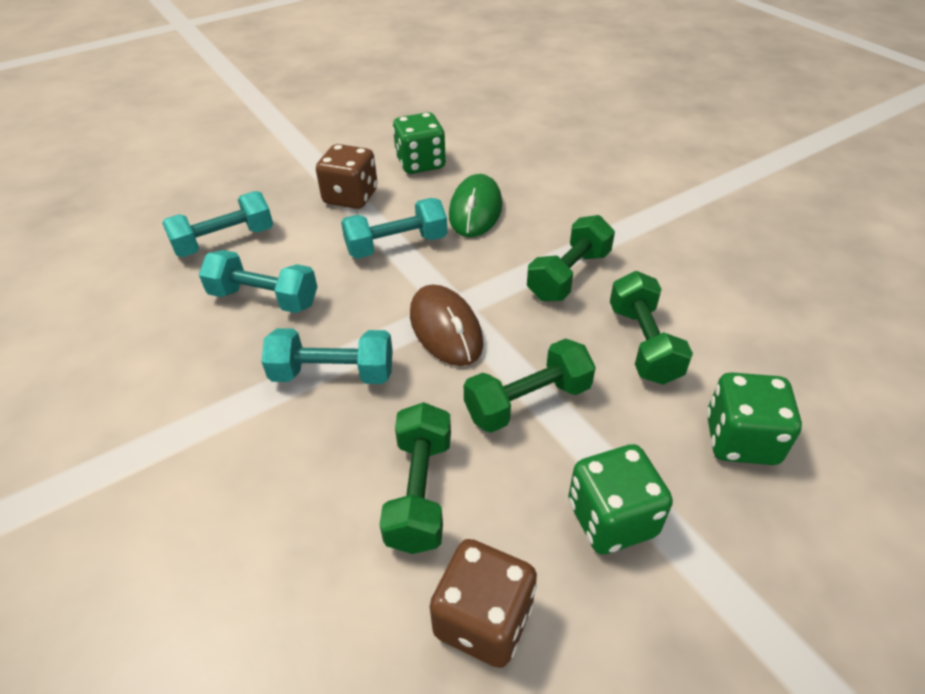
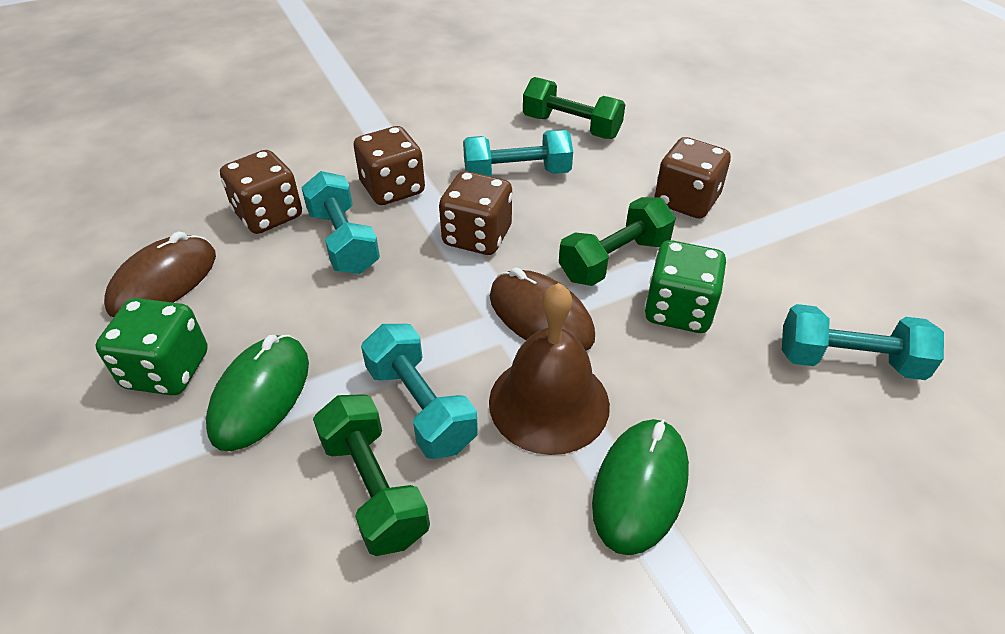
brown bell: 0 -> 1
brown dice: 2 -> 4
brown mouse: 1 -> 2
green dice: 3 -> 2
green dumbbell: 4 -> 3
green mouse: 1 -> 2

